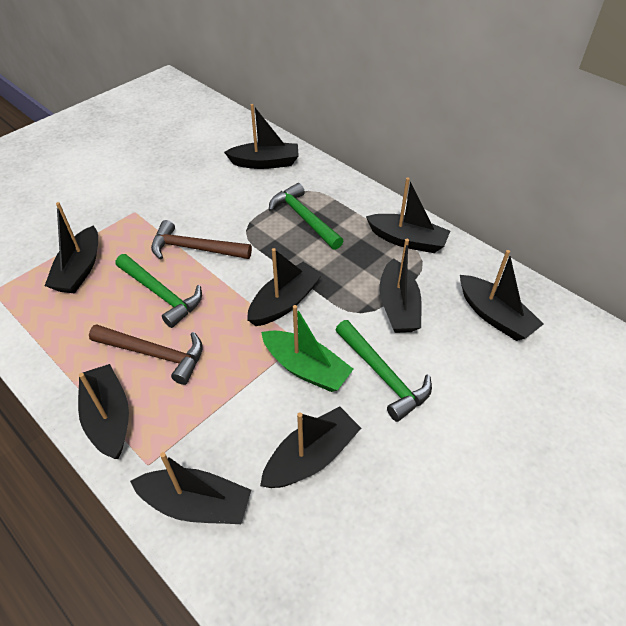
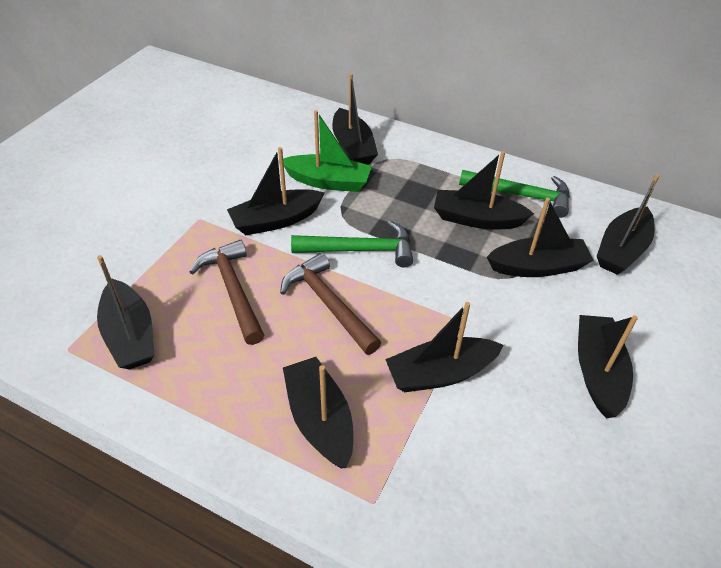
green hammer: 3 -> 2

